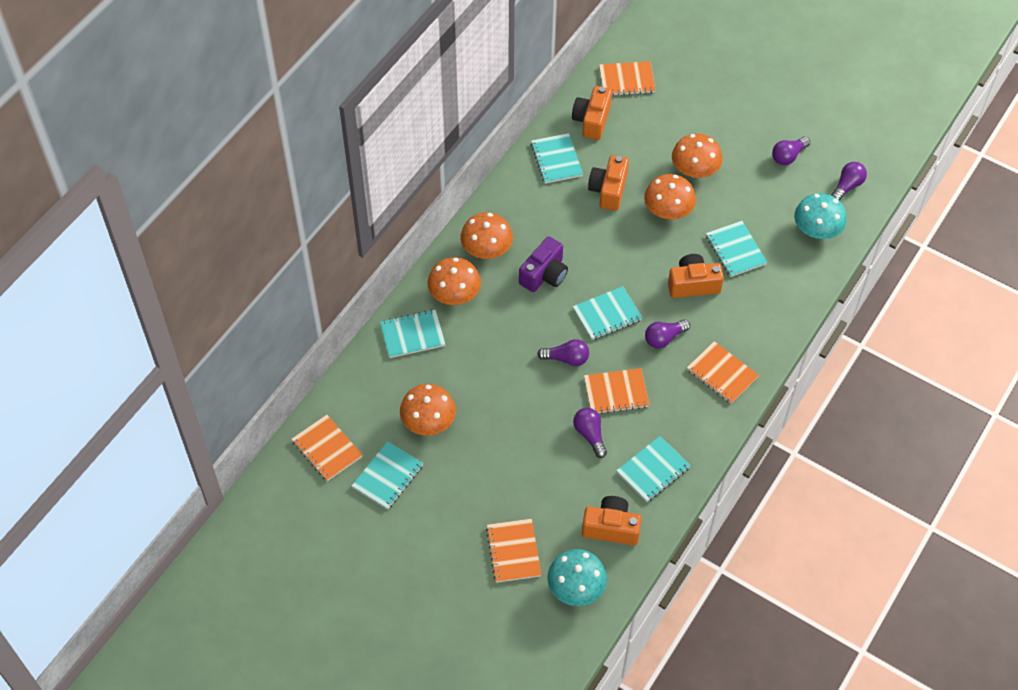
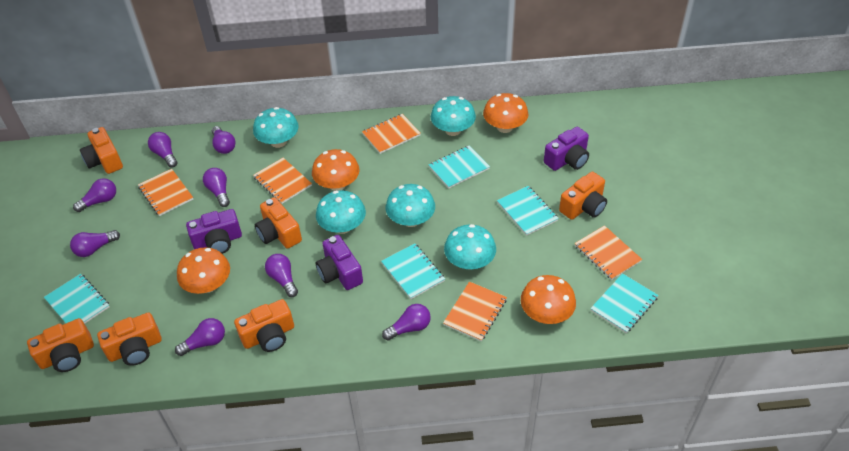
orange camera: 4 -> 6
orange mushroom: 5 -> 4
purple camera: 1 -> 3
purple light bulb: 5 -> 8
turquoise mushroom: 2 -> 5
turquoise notebook: 6 -> 5

